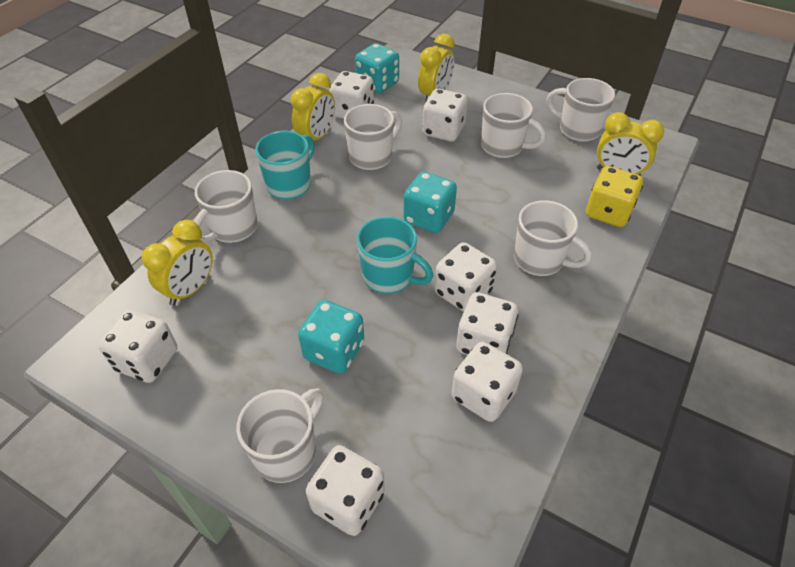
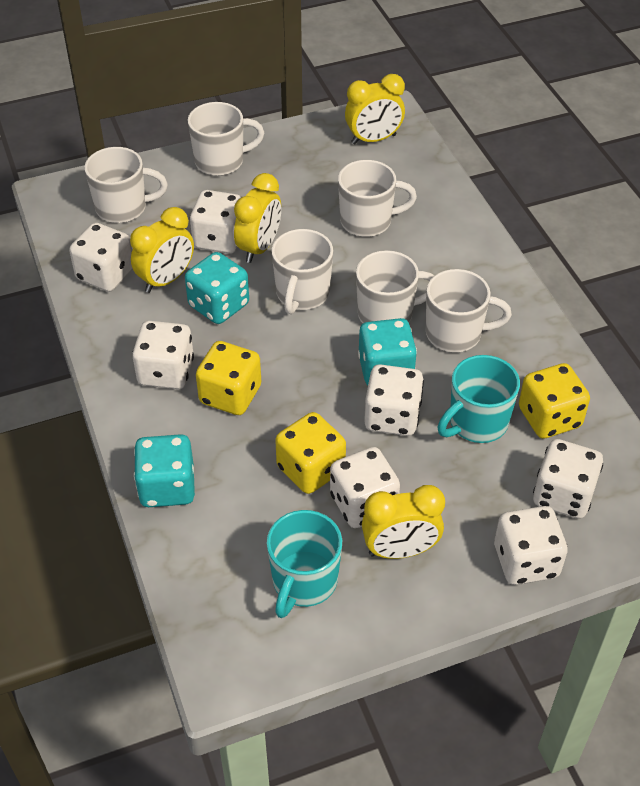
yellow dice: 1 -> 3

